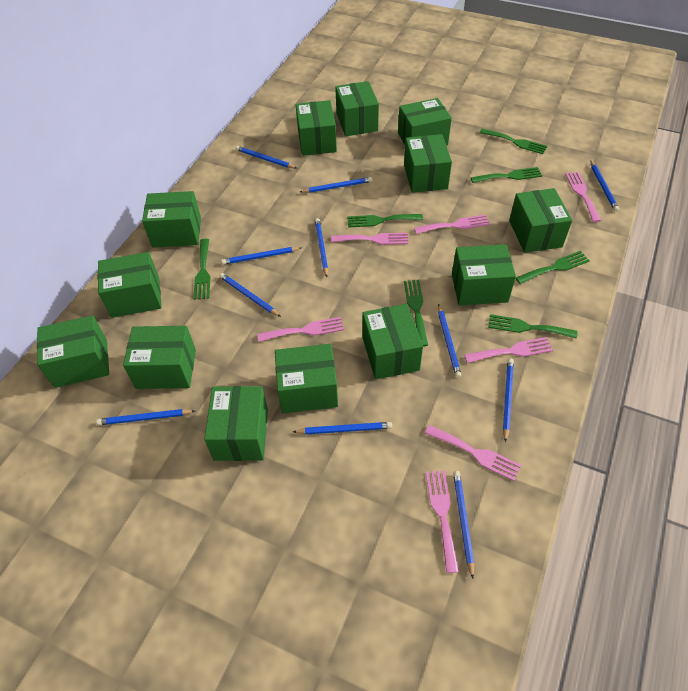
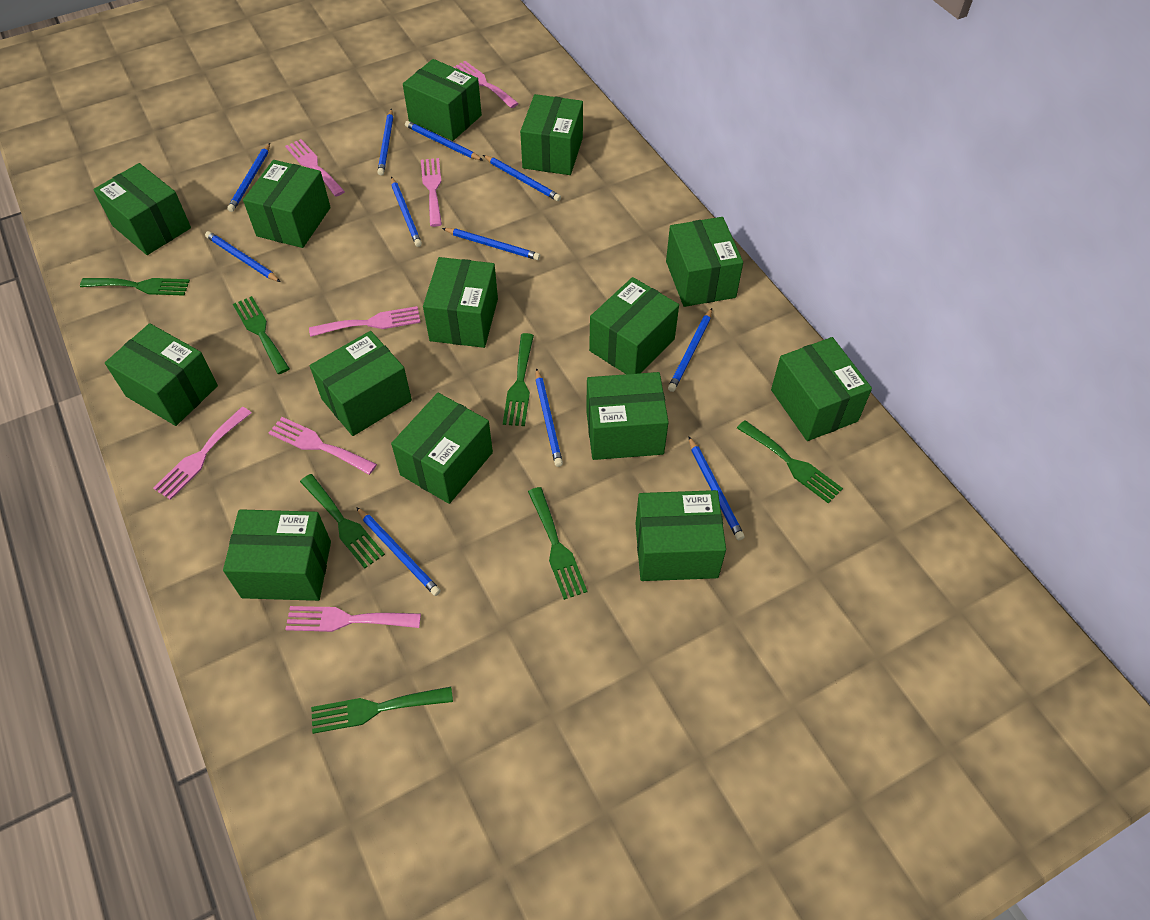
green box: 13 -> 14

